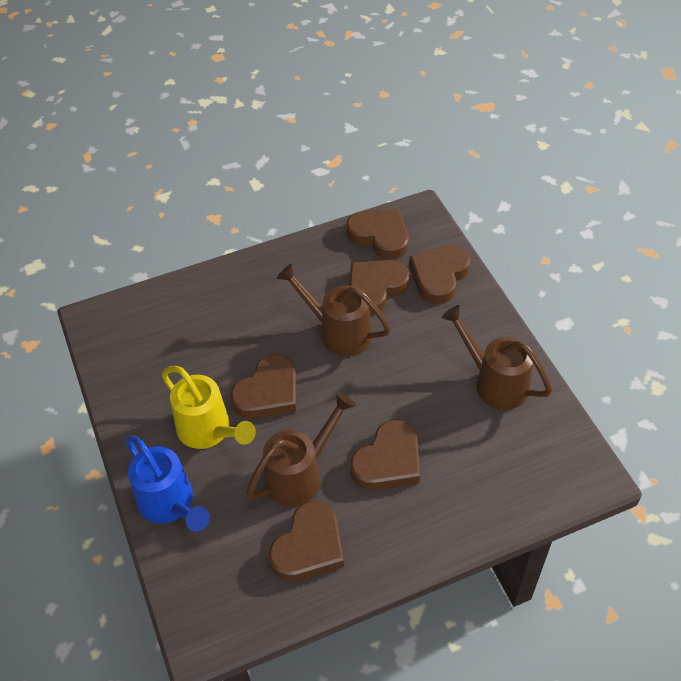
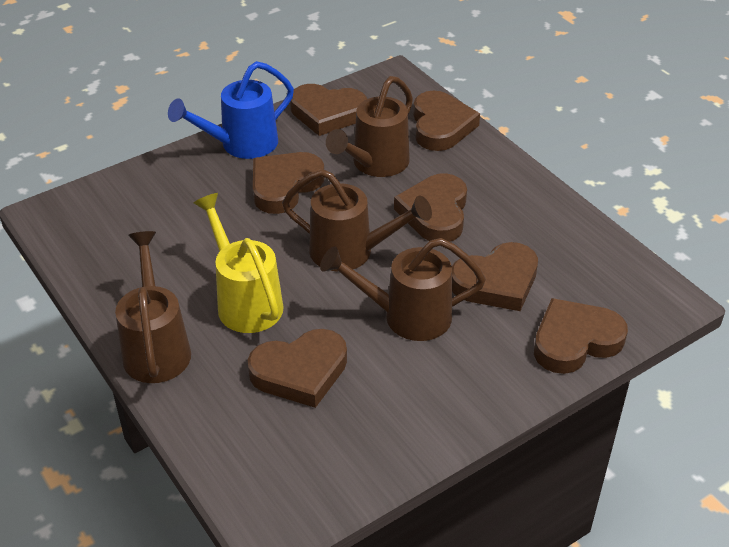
brown heart: 6 -> 7
brown watering can: 3 -> 4

